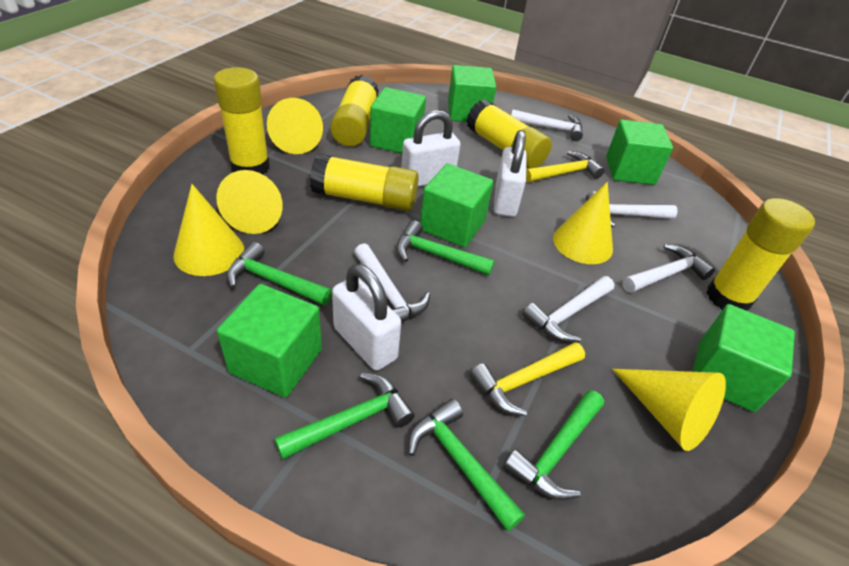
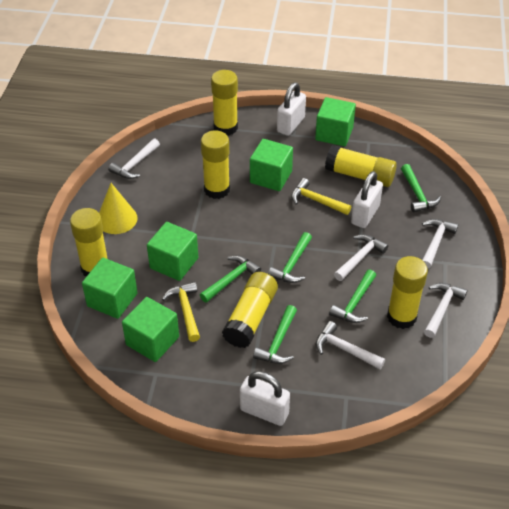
green cube: 6 -> 5
yellow cone: 5 -> 1
yellow glue stick: 5 -> 6

